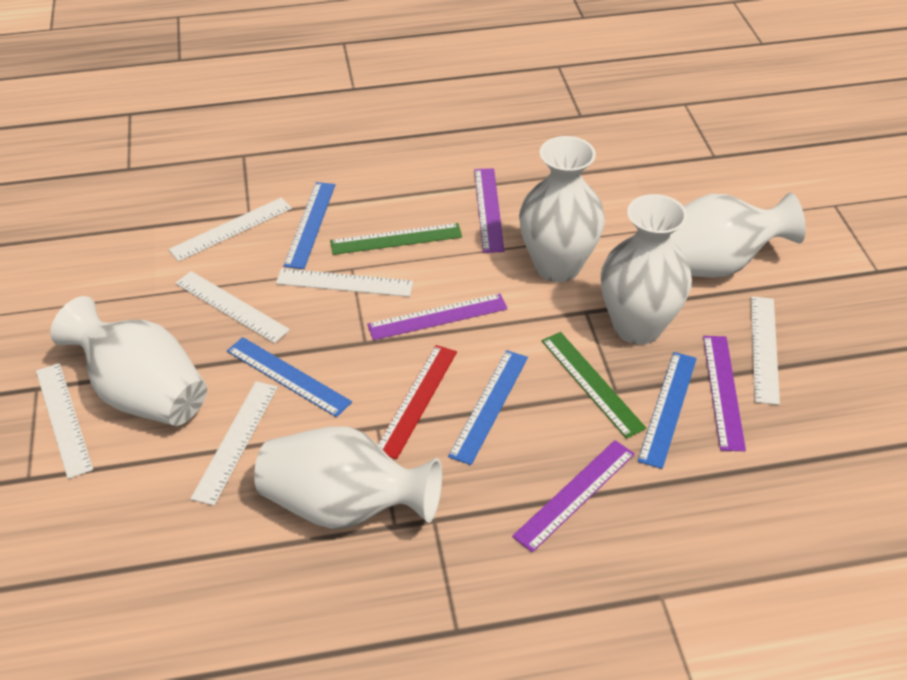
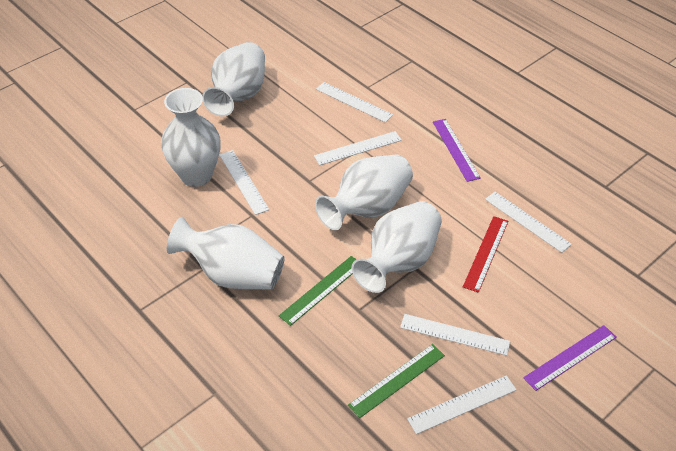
blue ruler: 4 -> 0
purple ruler: 4 -> 2

